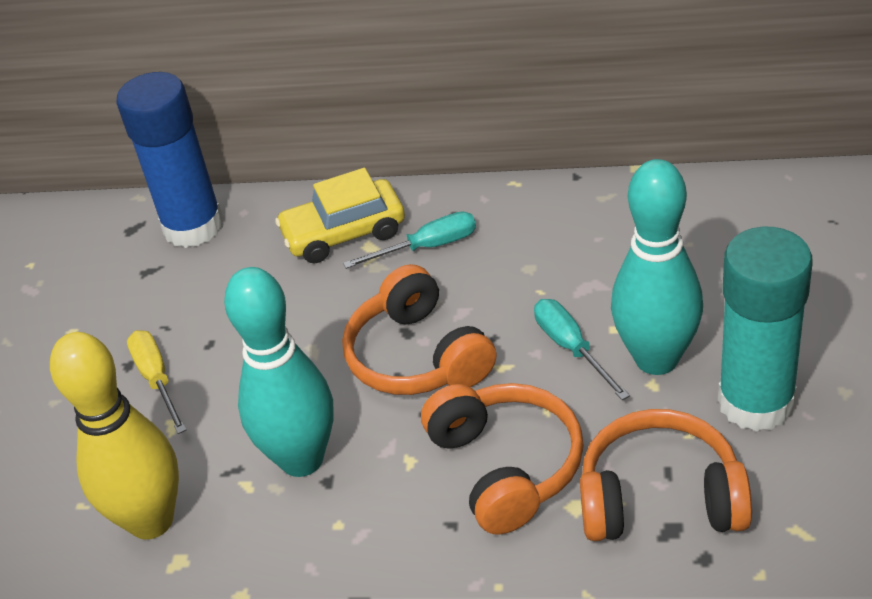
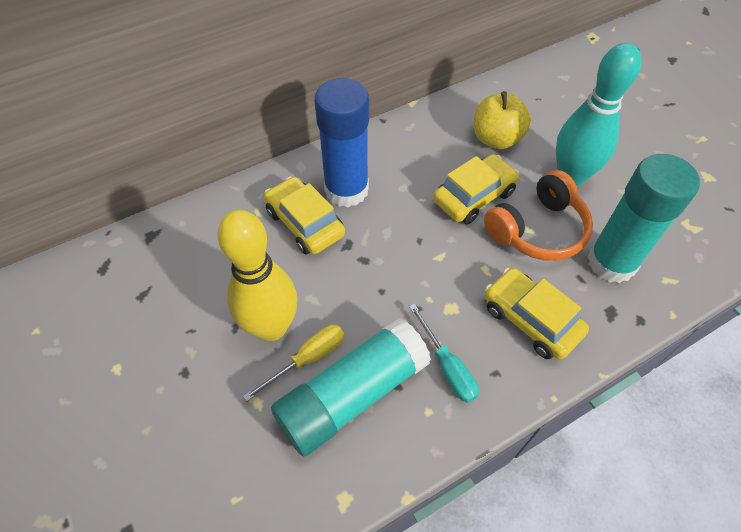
orange headphones: 3 -> 1
turquoise bowling pin: 2 -> 1
turquoise glue stick: 1 -> 2
turquoise screwdriver: 2 -> 1
yellow apple: 0 -> 1
yellow car: 1 -> 3

